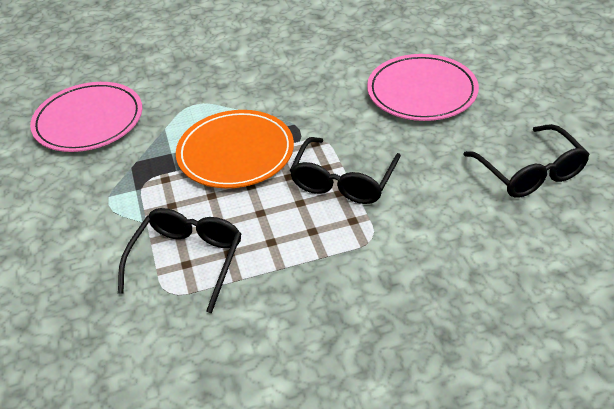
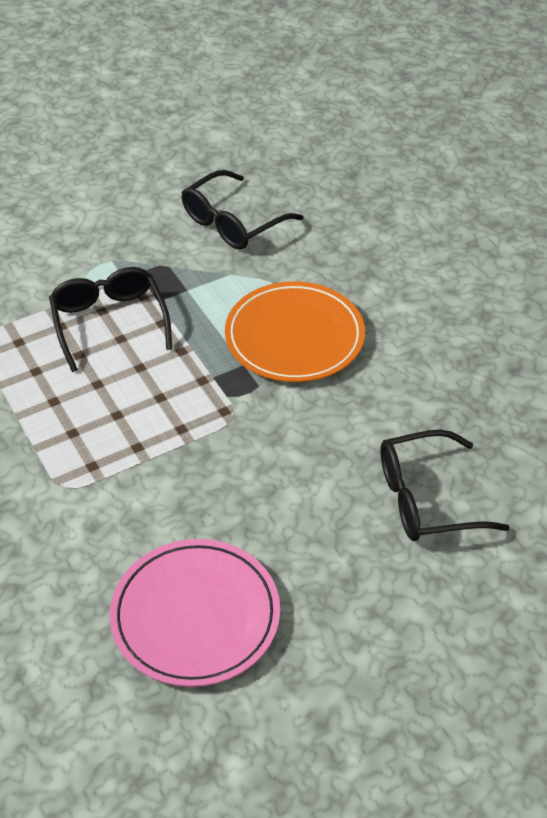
pink plate: 2 -> 1

